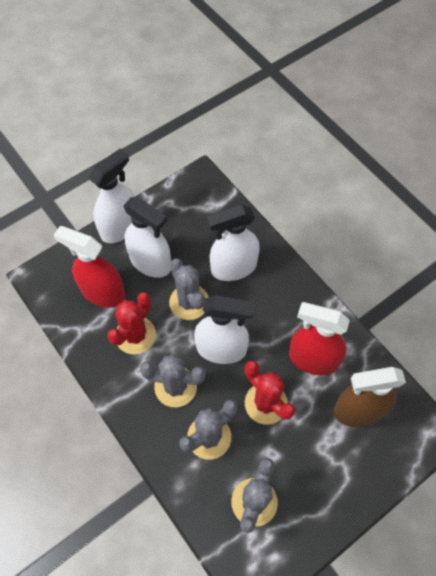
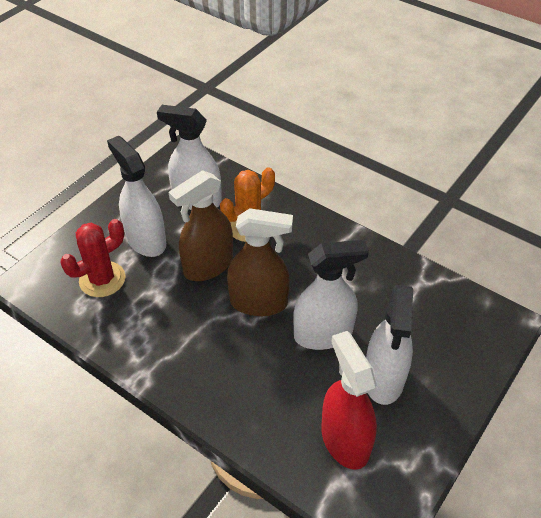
brown spray bottle: 1 -> 2
grey cactus: 4 -> 0
orange cactus: 0 -> 1
red cactus: 2 -> 1
red spray bottle: 2 -> 1

